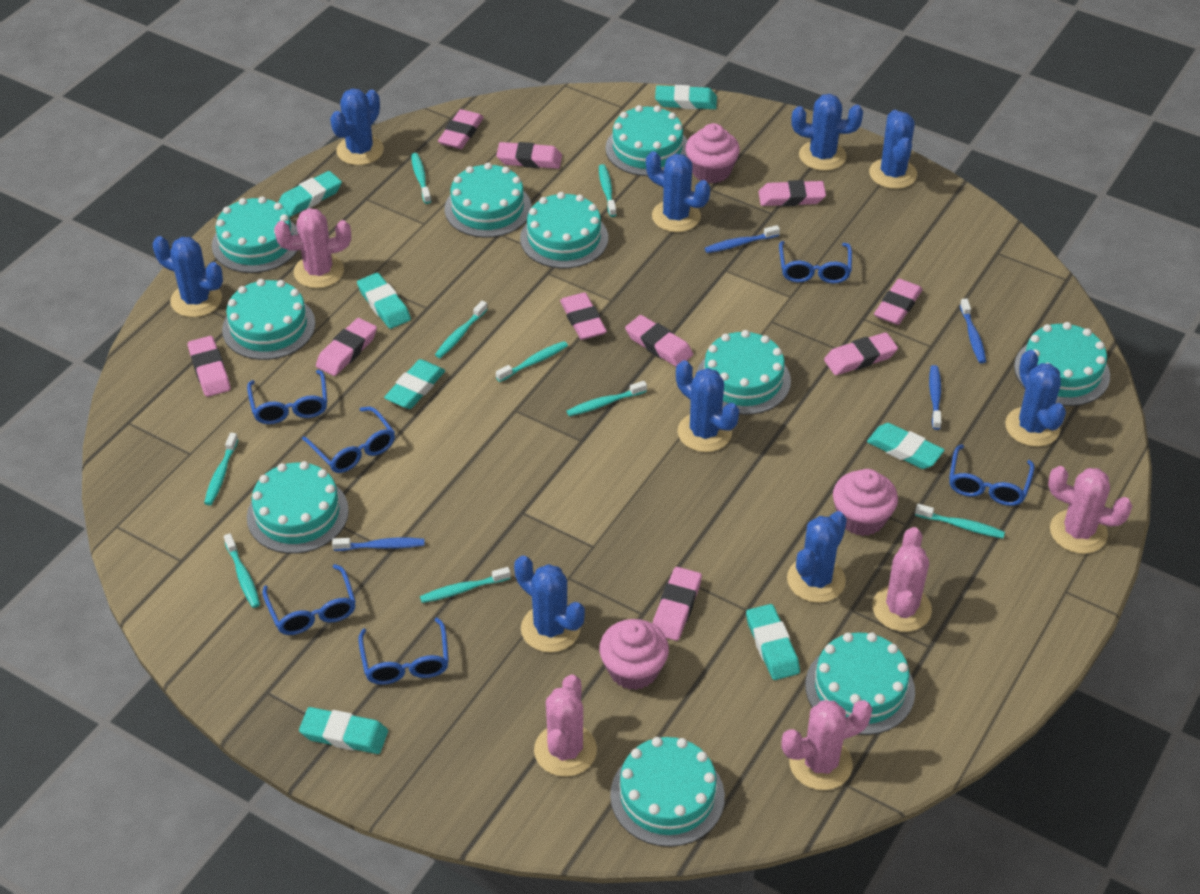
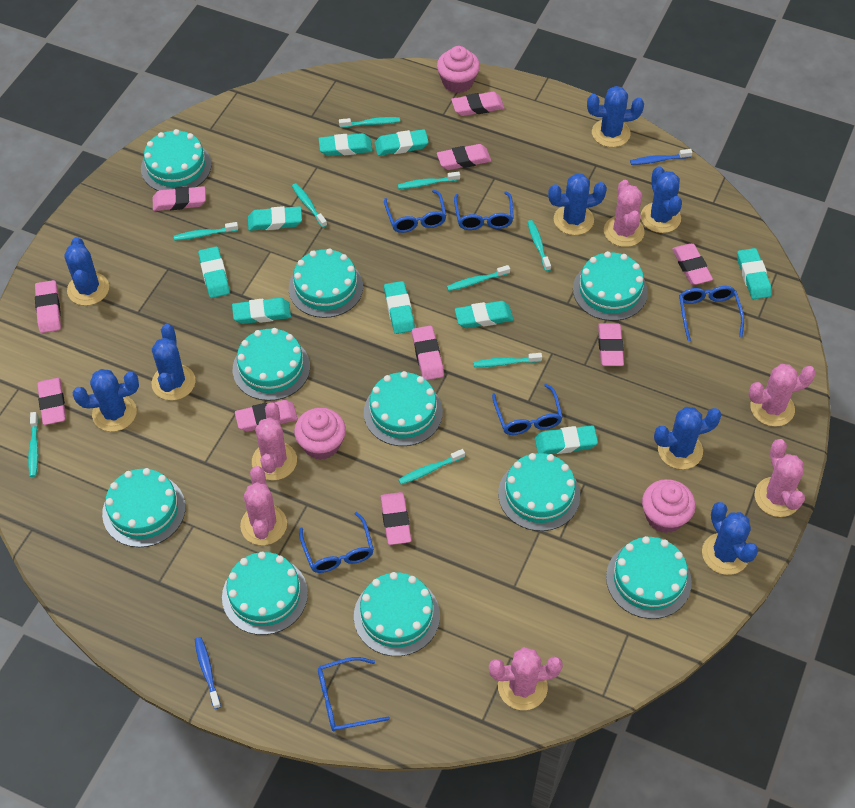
blue cactus: 9 -> 8
blue toothbrush: 4 -> 2
pink cactus: 5 -> 6
turquoise eraser: 7 -> 9

